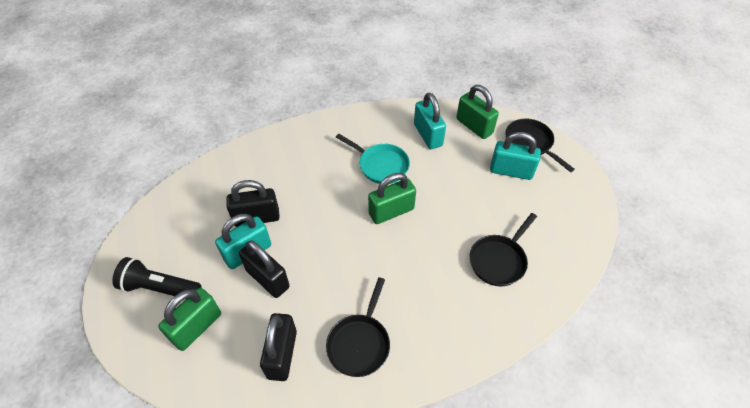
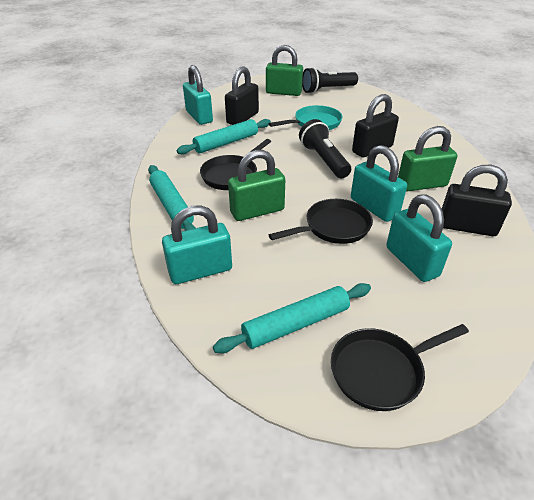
black flashlight: 1 -> 2
turquoise padlock: 3 -> 4
turquoise rolling pin: 0 -> 3

